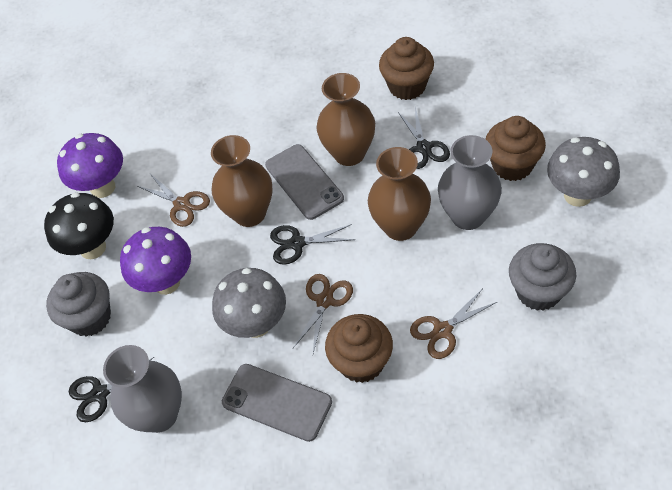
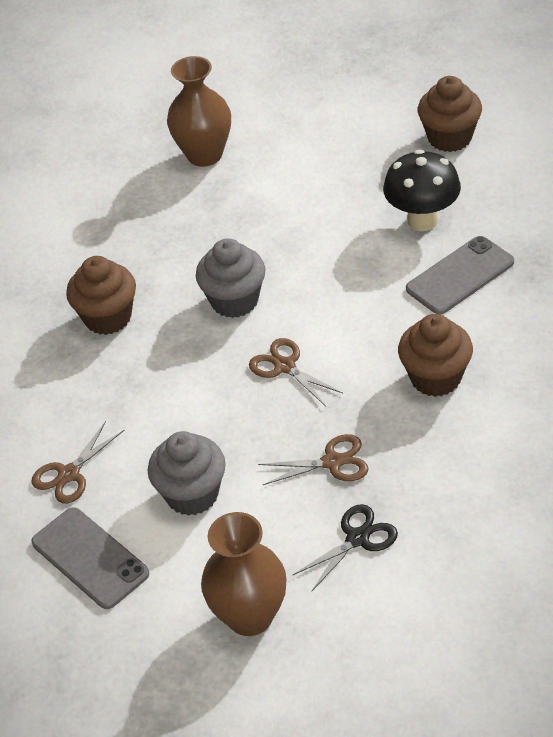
black scissors: 3 -> 1
brown vase: 3 -> 2
grey mushroom: 2 -> 0
grey vase: 2 -> 0
purple mushroom: 2 -> 0

